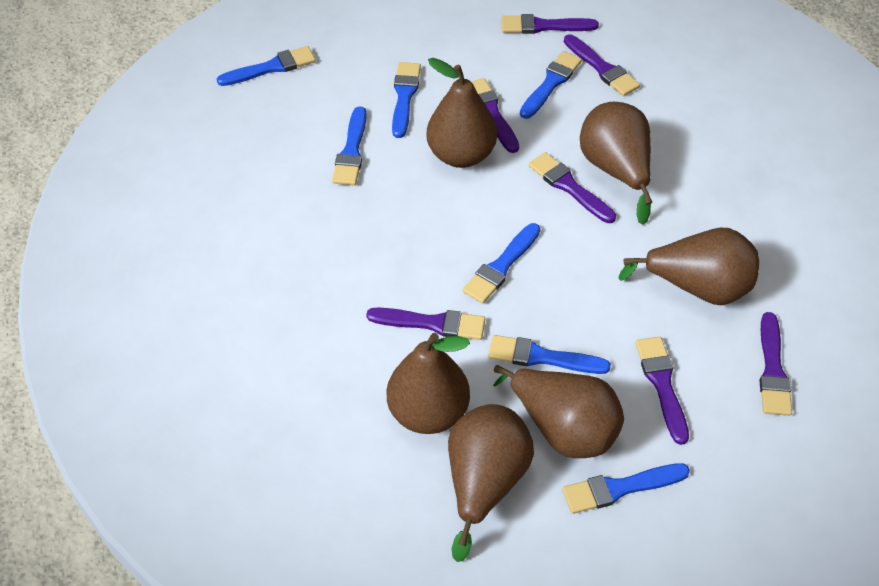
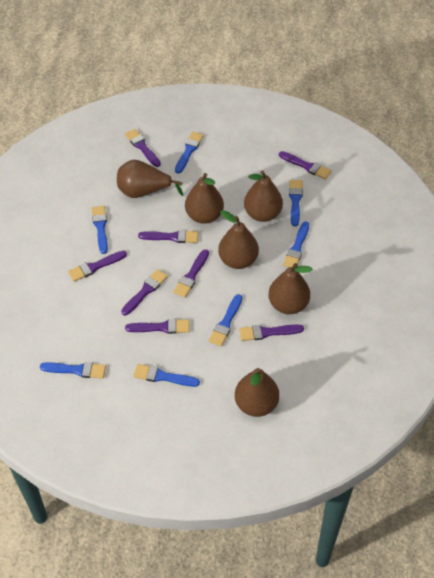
purple brush: 7 -> 8

